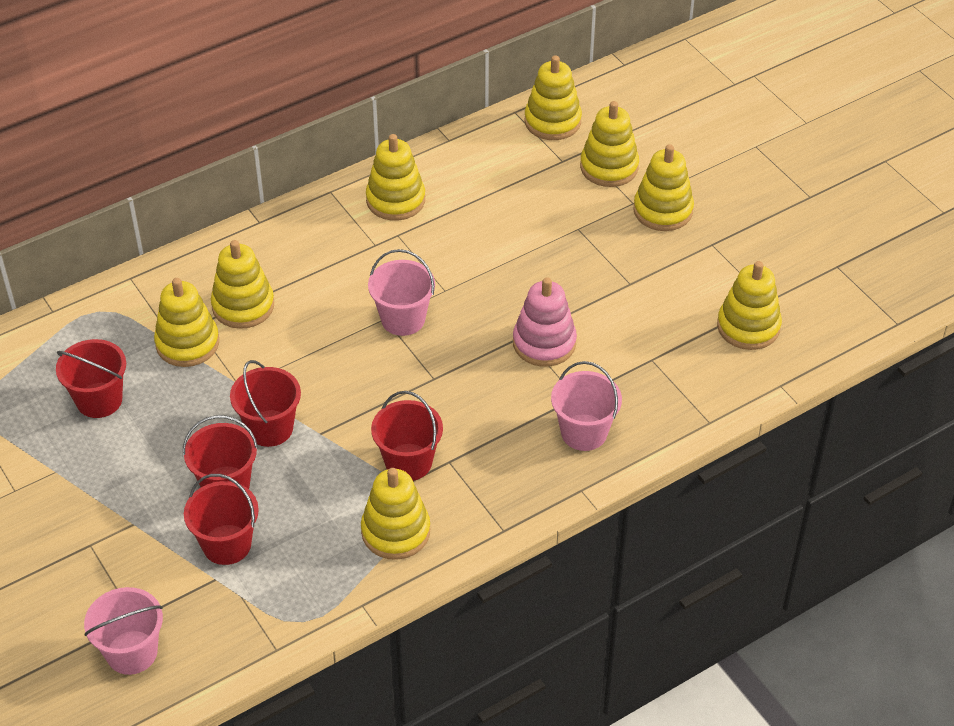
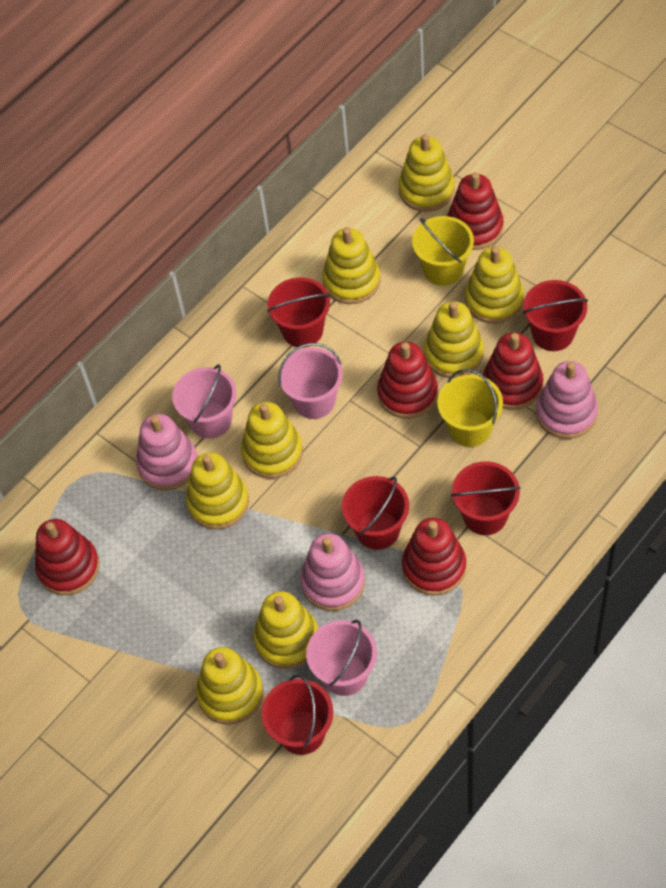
pink stacking toy: 1 -> 3
red stacking toy: 0 -> 5
yellow bucket: 0 -> 2

